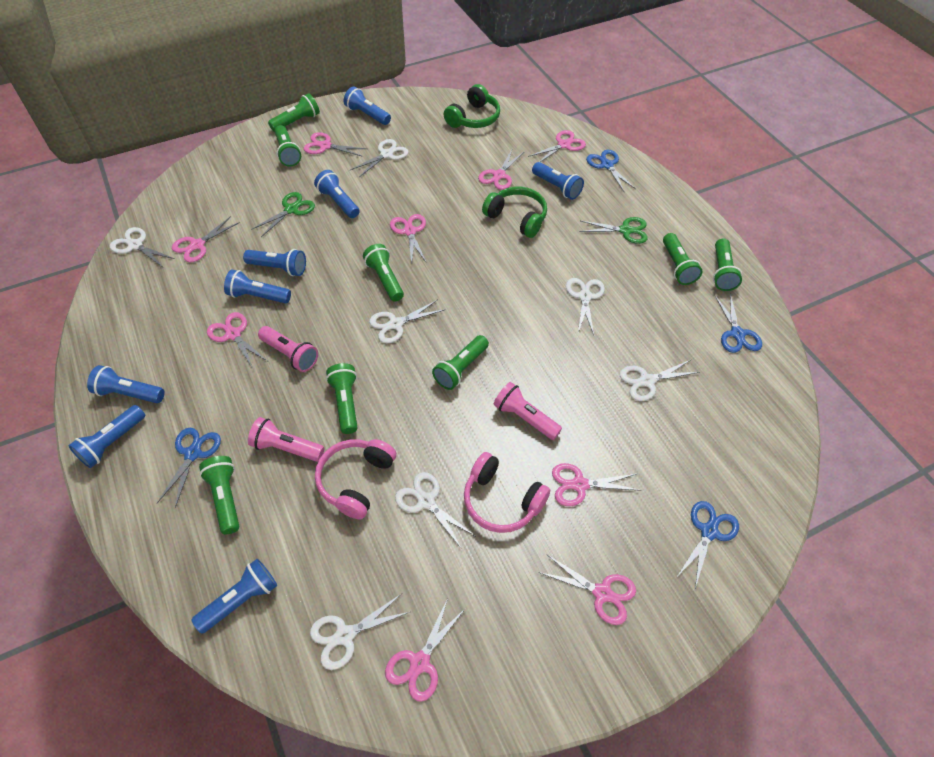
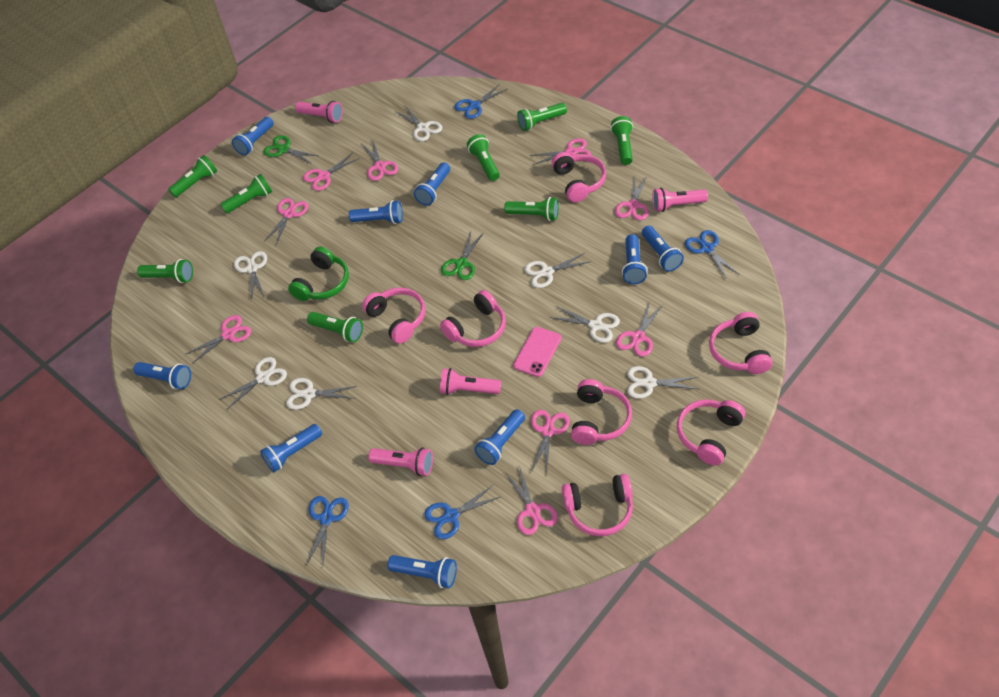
blue flashlight: 8 -> 9
green headphones: 2 -> 1
pink flashlight: 3 -> 4
pink headphones: 2 -> 7
pink phone: 0 -> 1

